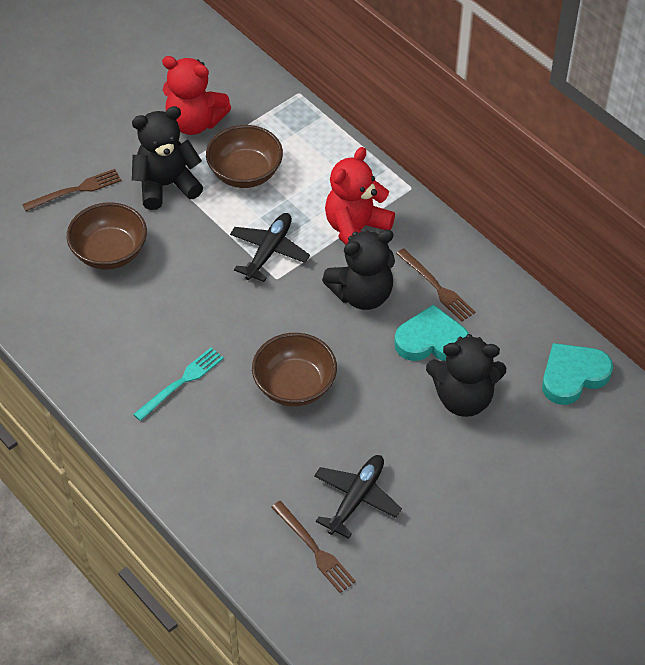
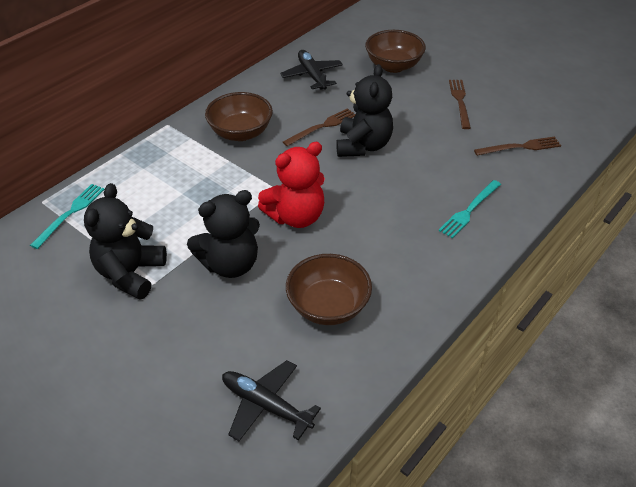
red teddy bear: 2 -> 1
turquoise fork: 1 -> 2
turquoise heart: 2 -> 0

